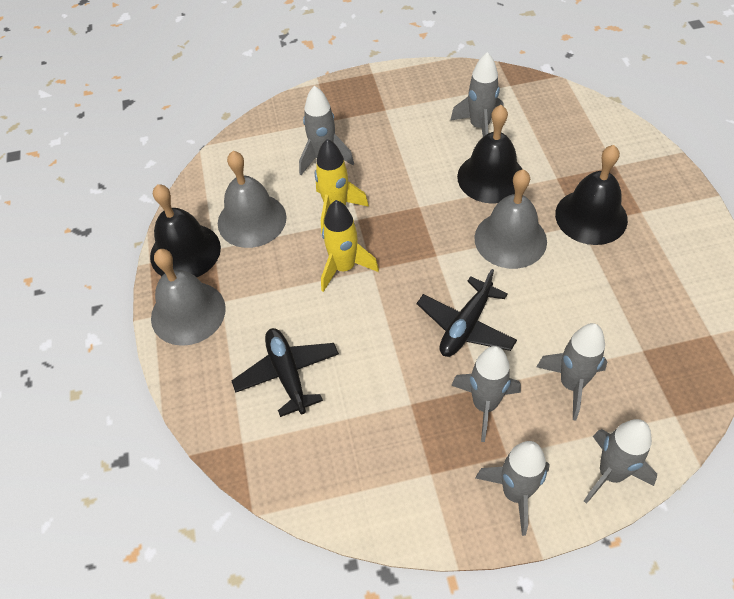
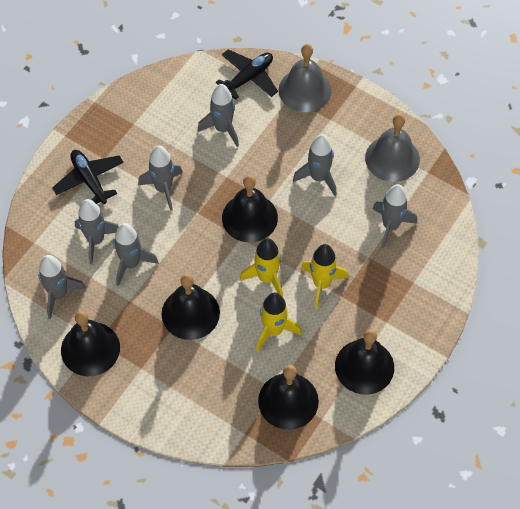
black bell: 3 -> 5
grey bell: 3 -> 2
grey rocket: 6 -> 7
yellow rocket: 2 -> 3

